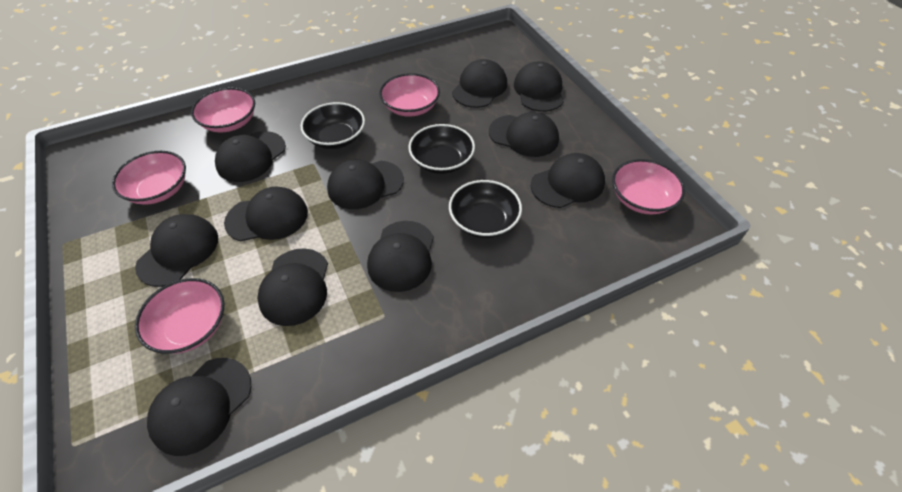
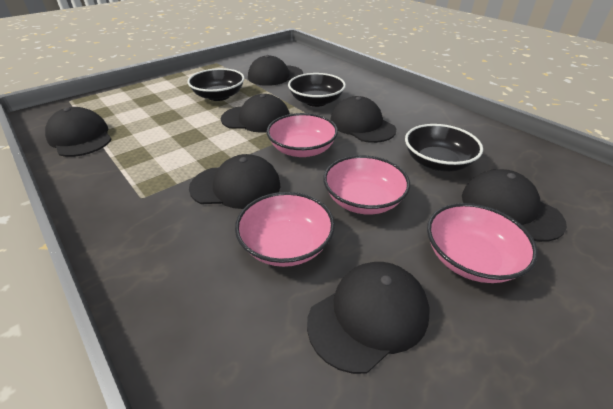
black cap: 11 -> 7
pink bowl: 5 -> 4

